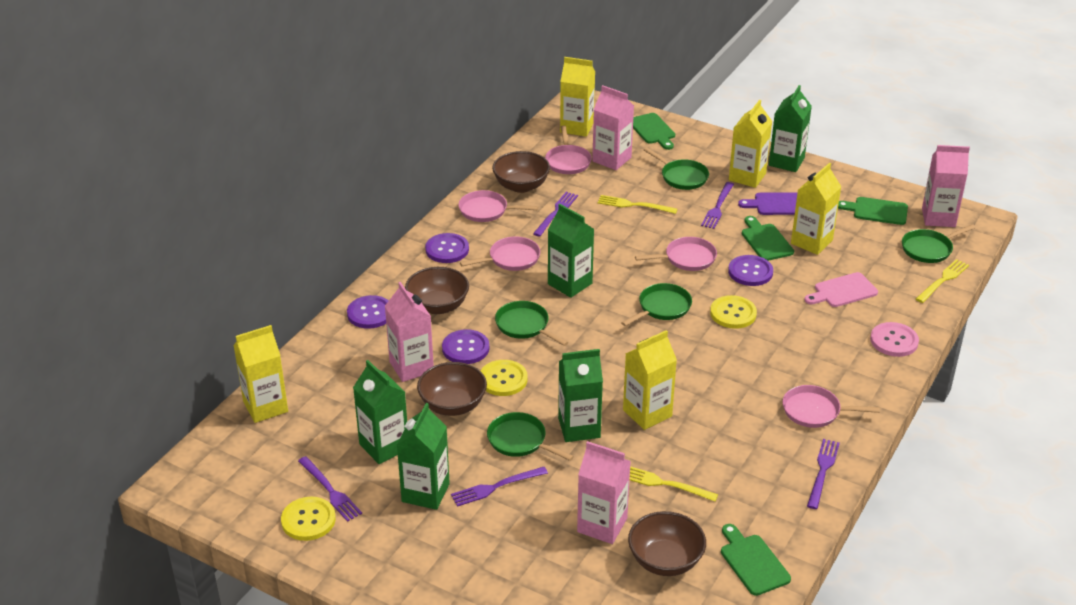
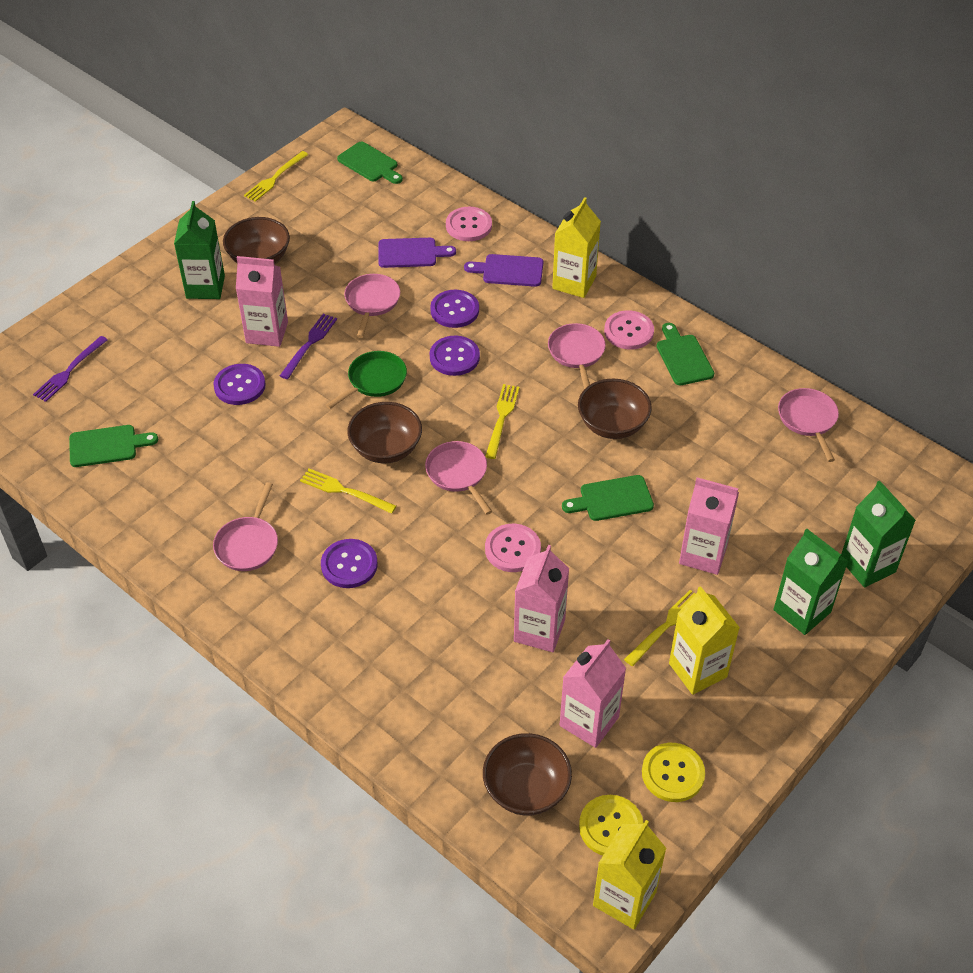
green carton: 5 -> 3
green pan: 5 -> 1
pink button: 1 -> 3
pink cutting board: 1 -> 0
purple cutting board: 1 -> 2
purple fork: 5 -> 2
yellow button: 3 -> 2
yellow carton: 5 -> 3
yellow fork: 3 -> 4

